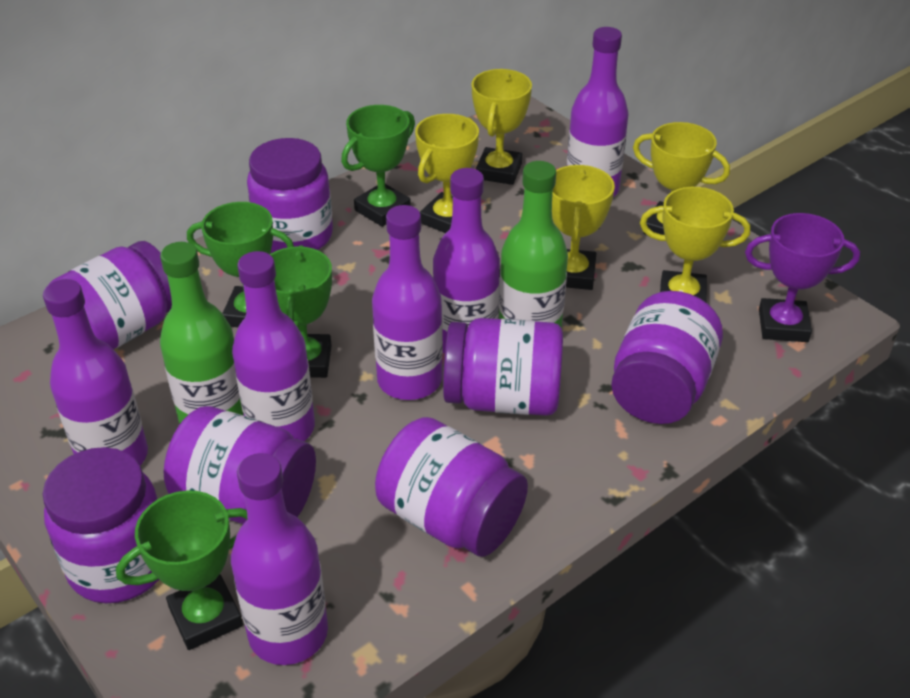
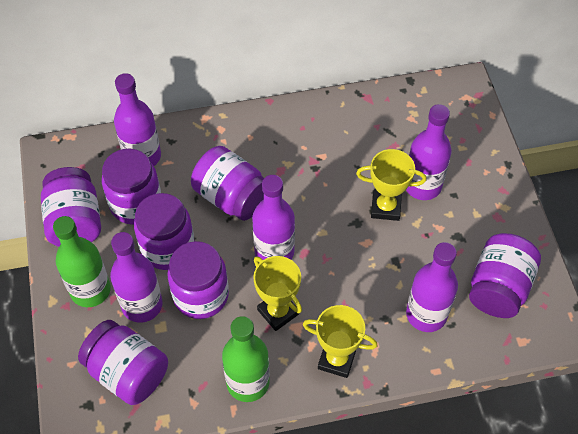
green trophy: 4 -> 0
purple bottle: 6 -> 5
purple trophy: 1 -> 0
yellow trophy: 5 -> 3

